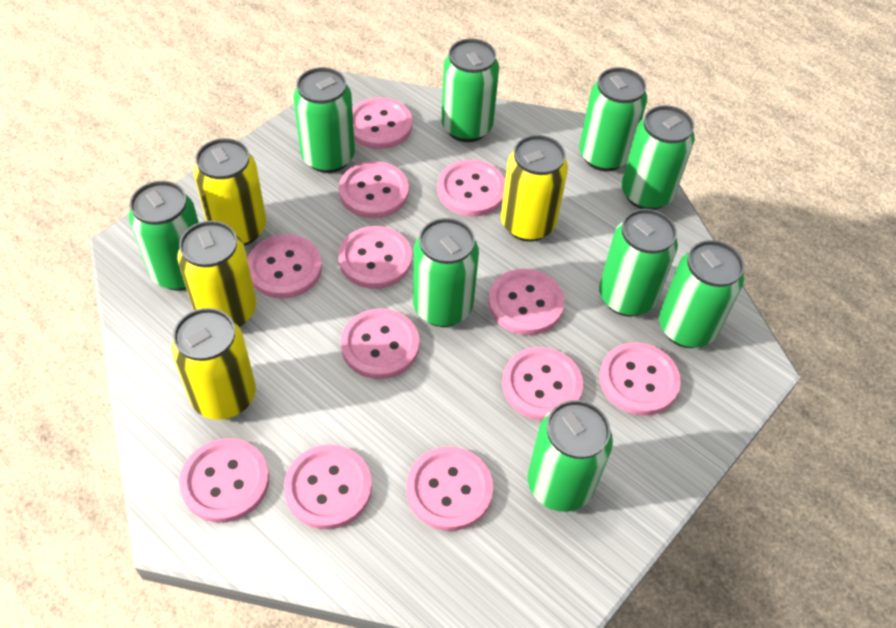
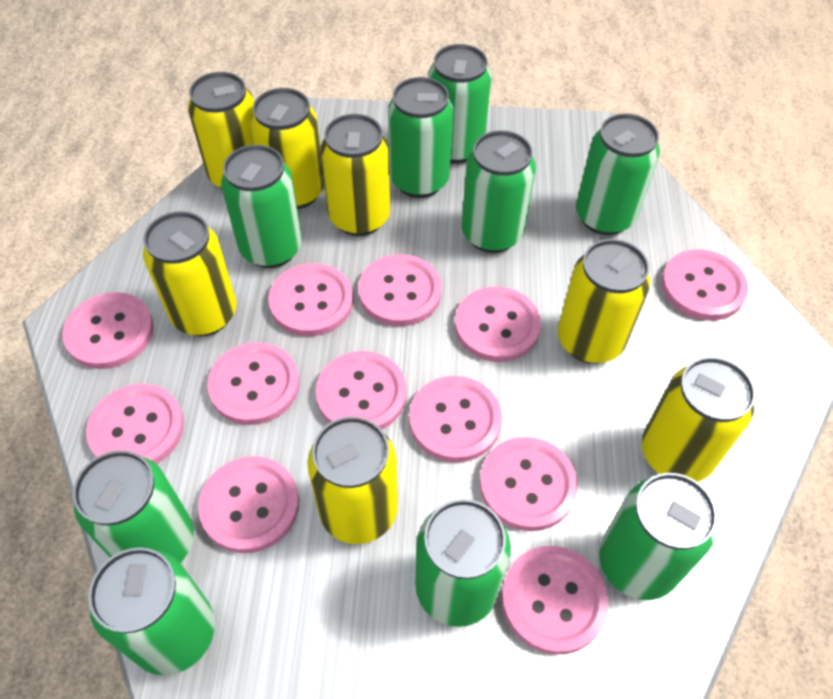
yellow can: 4 -> 7

